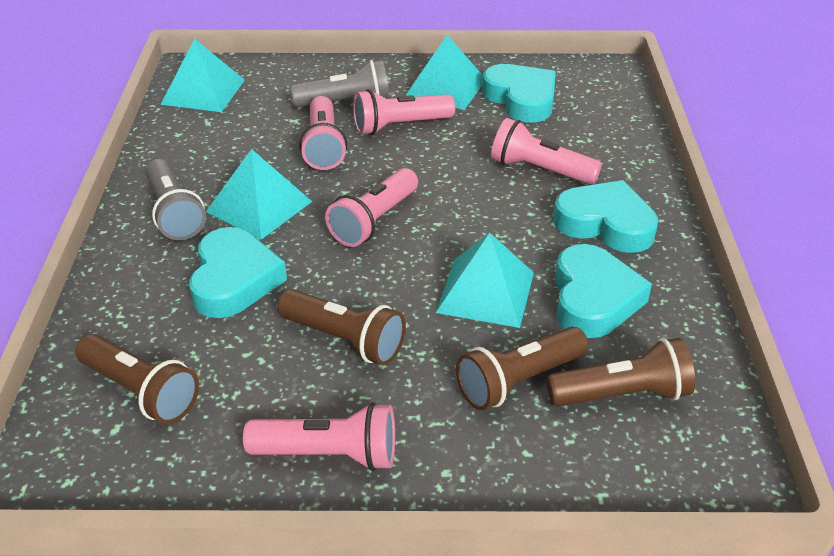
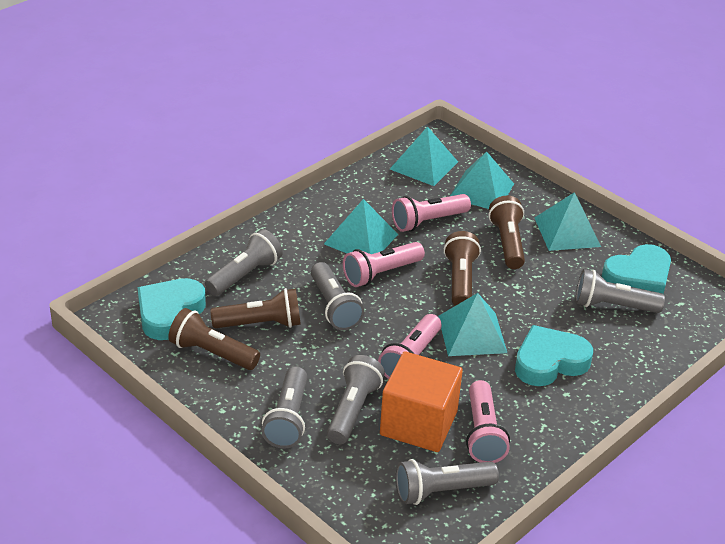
grey flashlight: 2 -> 6
orange cube: 0 -> 1
pink flashlight: 5 -> 4
turquoise heart: 4 -> 3
turquoise pyramid: 4 -> 5

